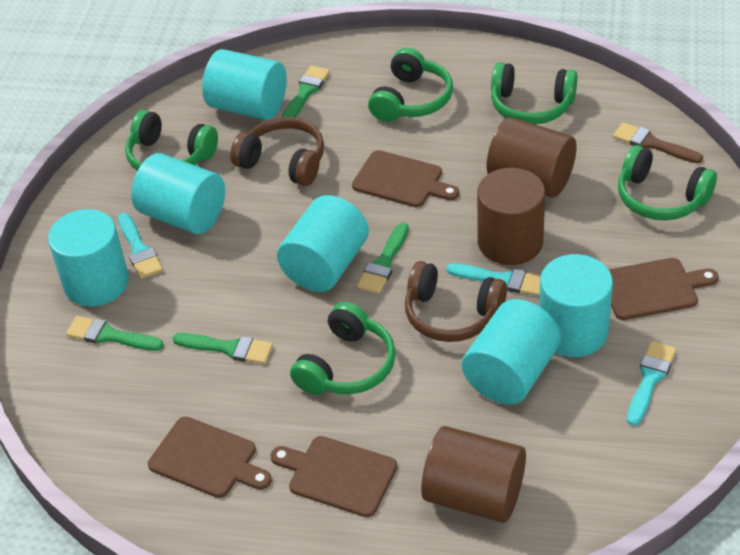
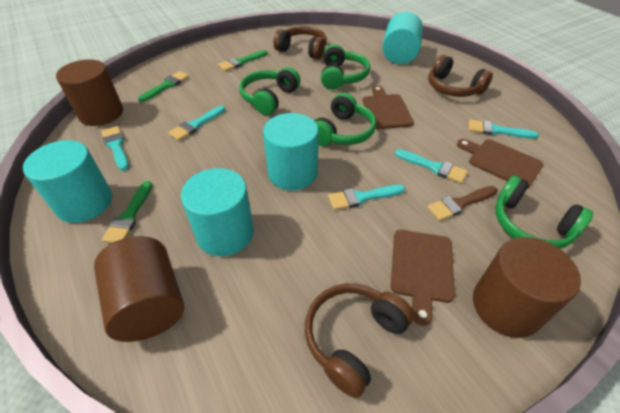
brown cutting board: 4 -> 3
brown headphones: 2 -> 3
green brush: 4 -> 3
green headphones: 5 -> 4
turquoise brush: 3 -> 5
turquoise cylinder: 6 -> 4

